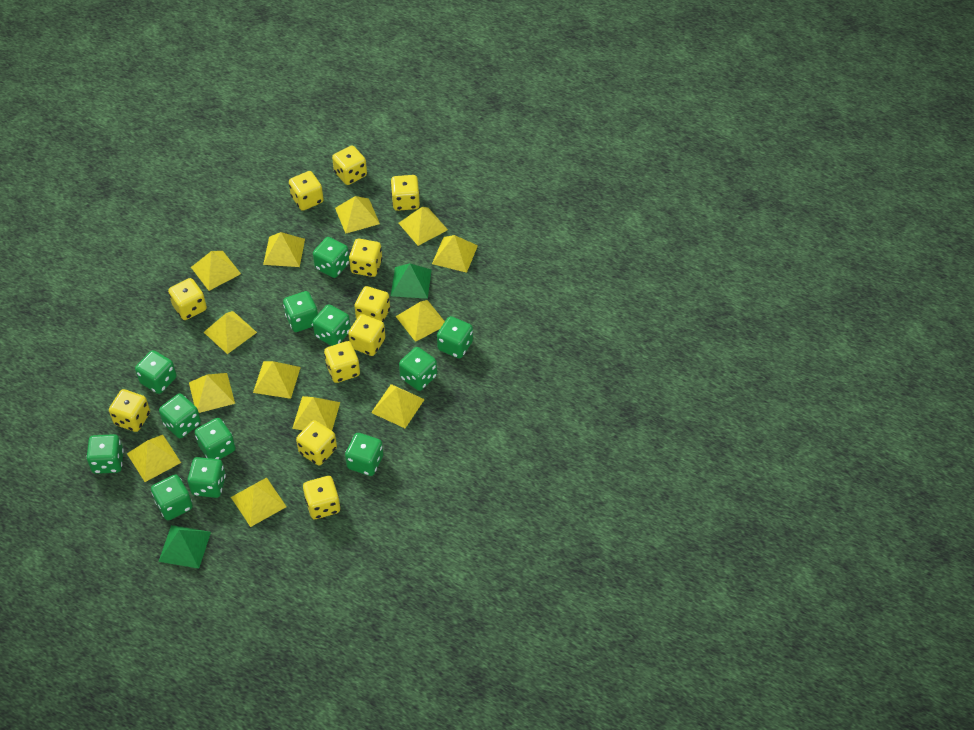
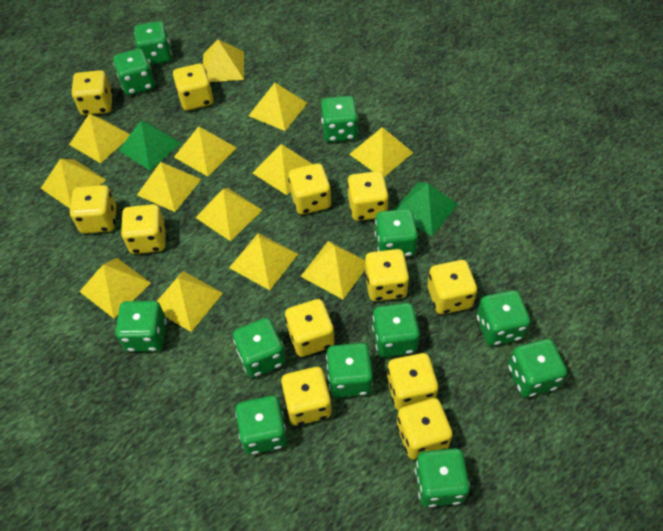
yellow dice: 11 -> 12

